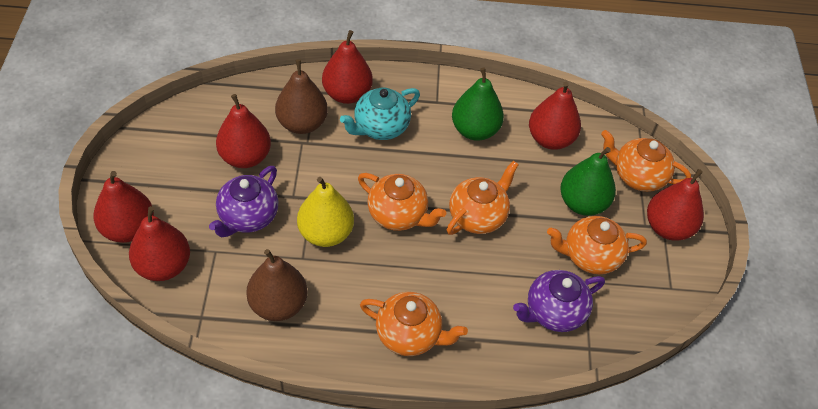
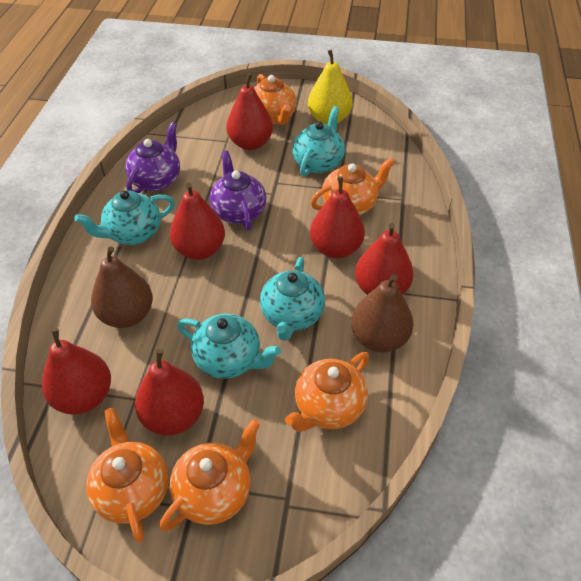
green pear: 2 -> 0
turquoise teapot: 1 -> 4

